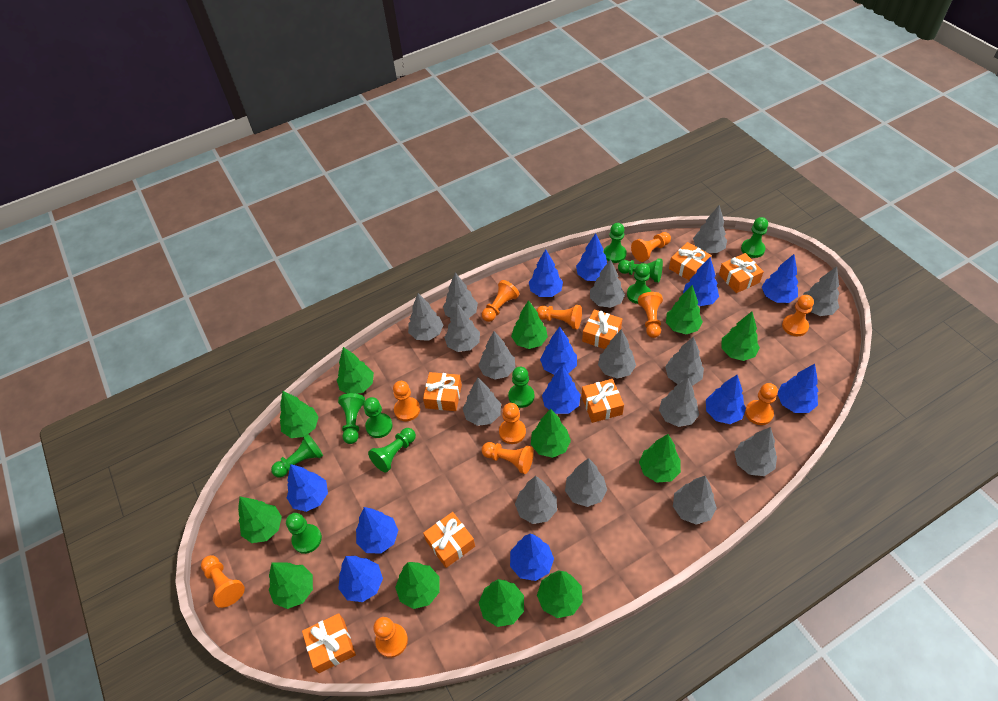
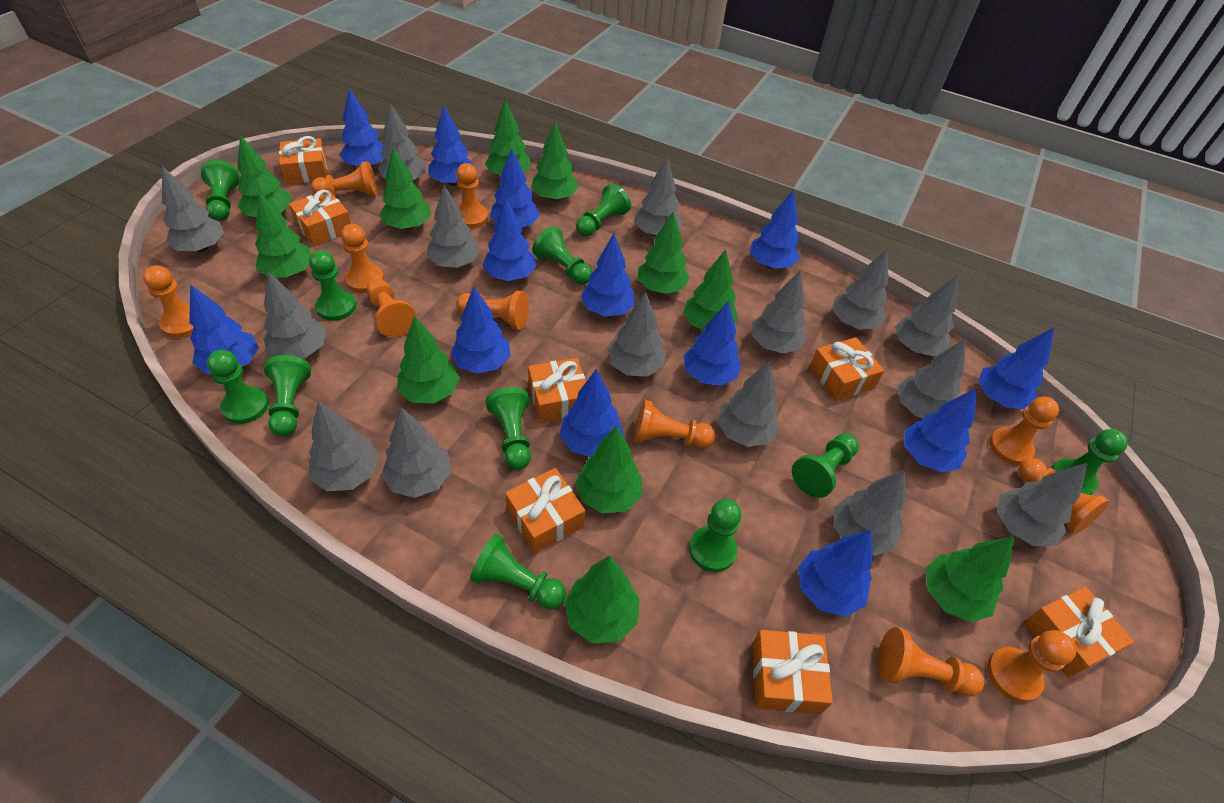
blue tree: 12 -> 13
green pawn: 10 -> 11
green tree: 12 -> 11

